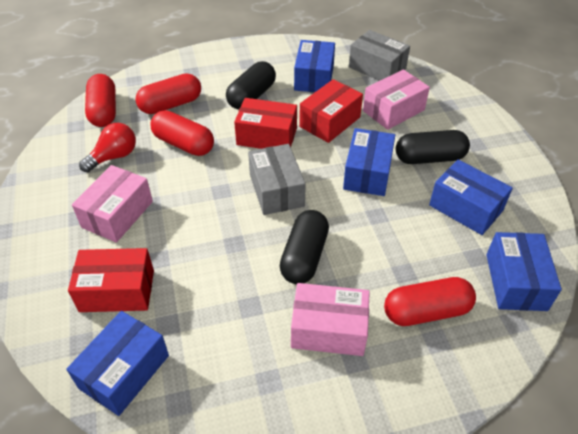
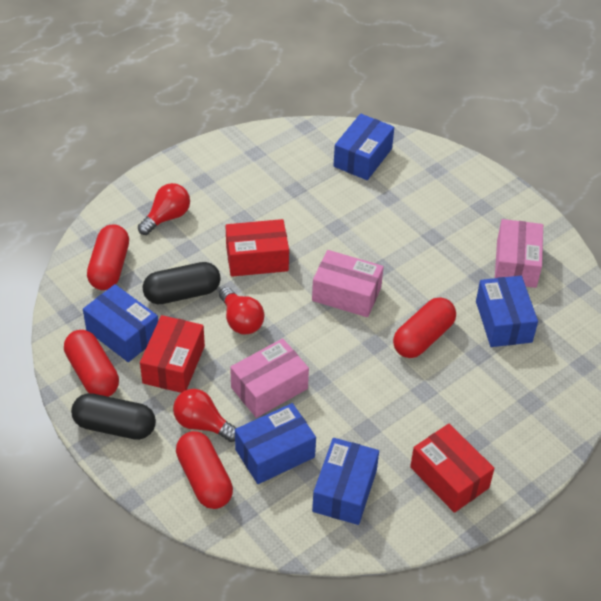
black capsule: 3 -> 2
grey box: 2 -> 0
red light bulb: 1 -> 3

